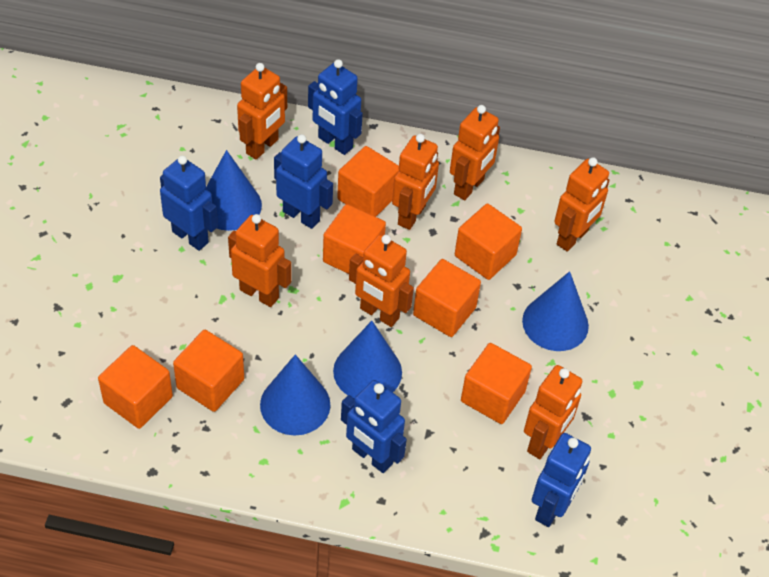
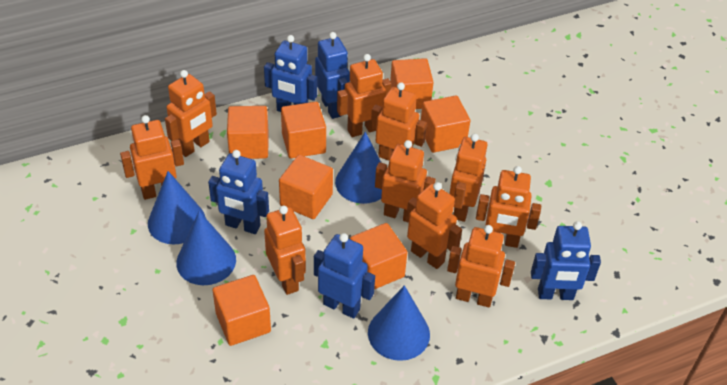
orange robot: 7 -> 10

